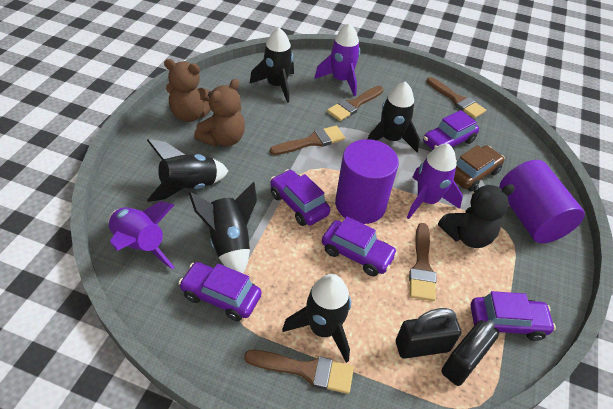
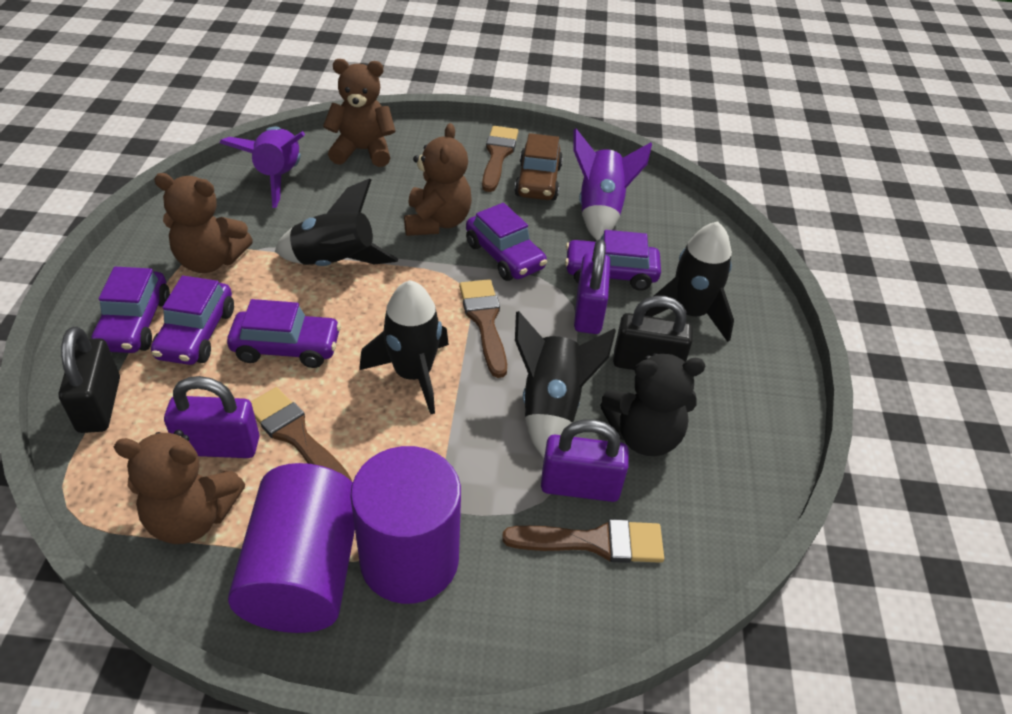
black rocket: 5 -> 4
brown brush: 5 -> 4
brown teddy bear: 2 -> 4
purple padlock: 0 -> 3
purple rocket: 3 -> 2

